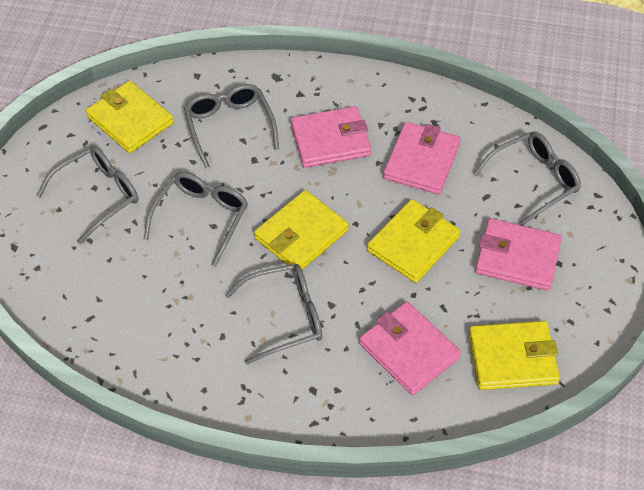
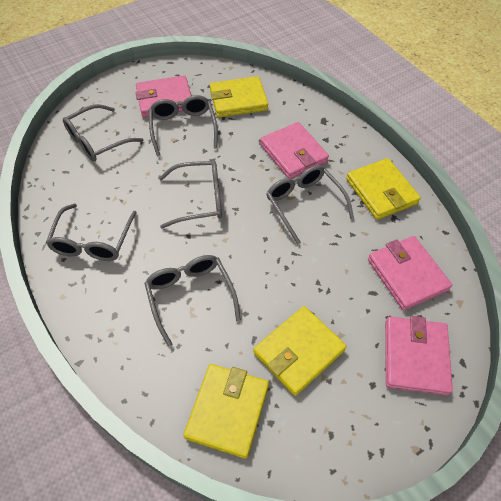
grey glasses: 5 -> 6

